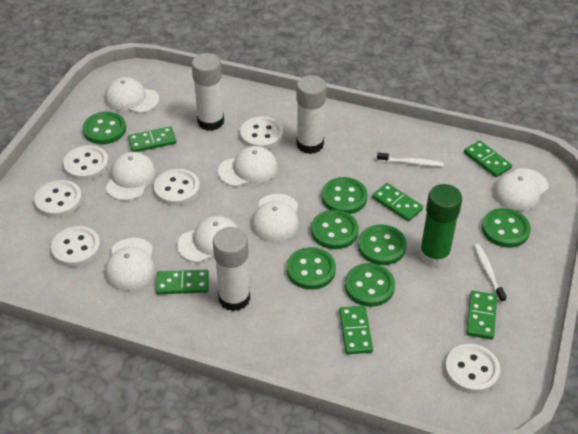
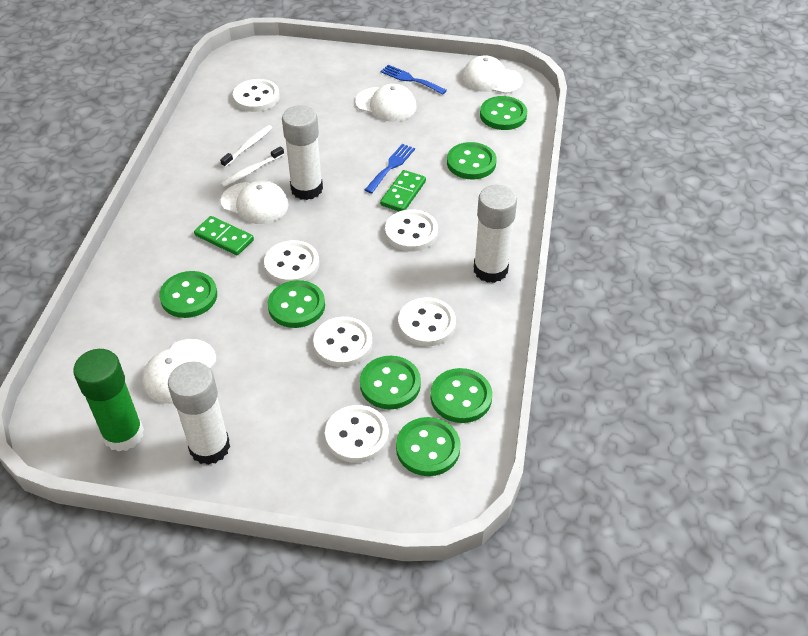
blue fork: 0 -> 2
green domino: 6 -> 2
white cap: 7 -> 4

